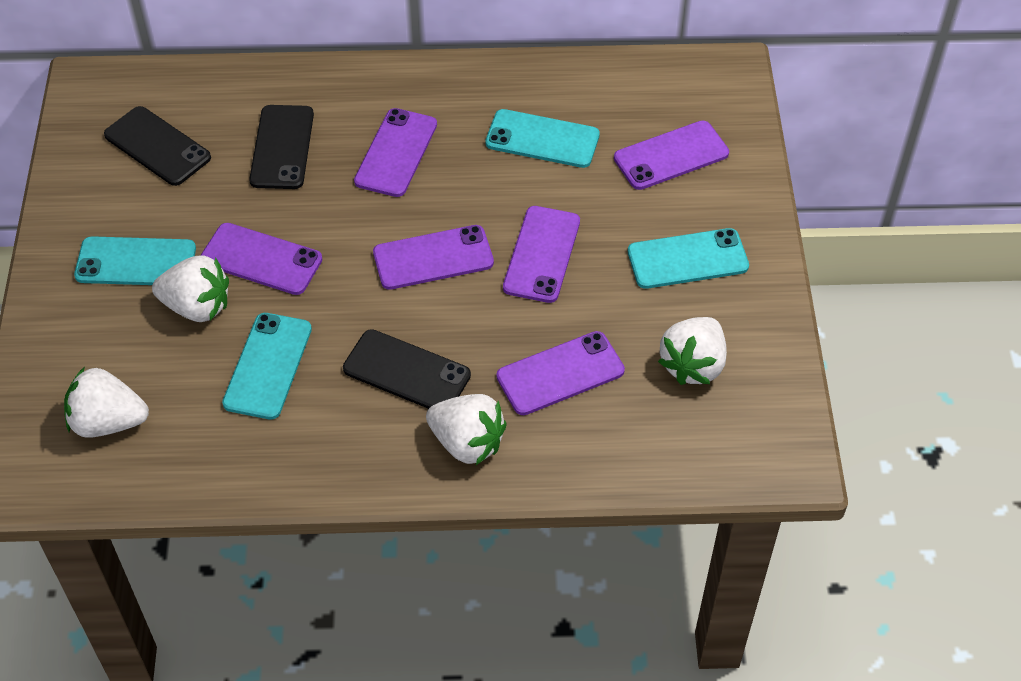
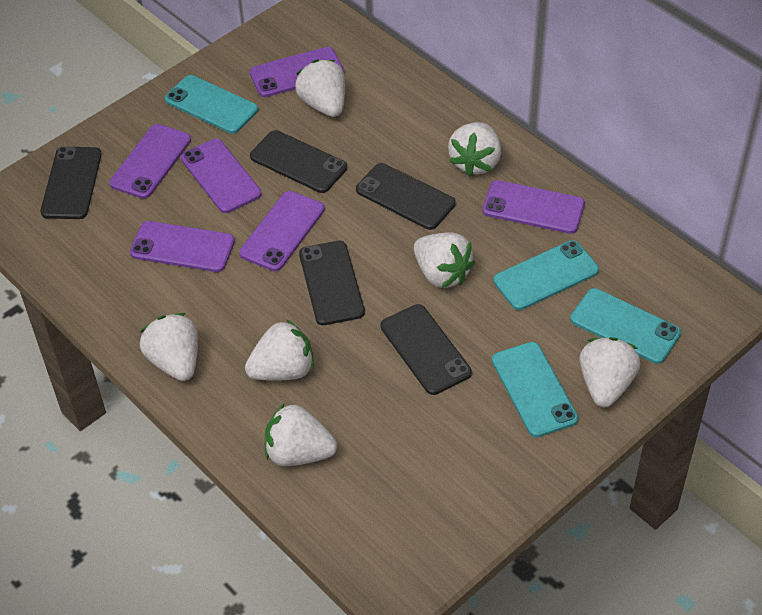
black phone: 3 -> 5
white strawberry: 4 -> 7

